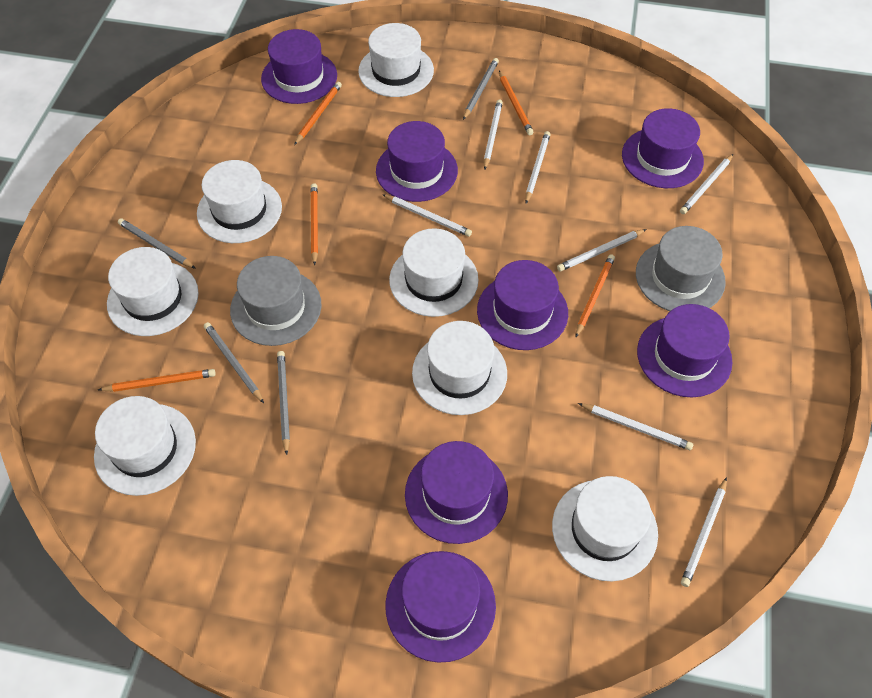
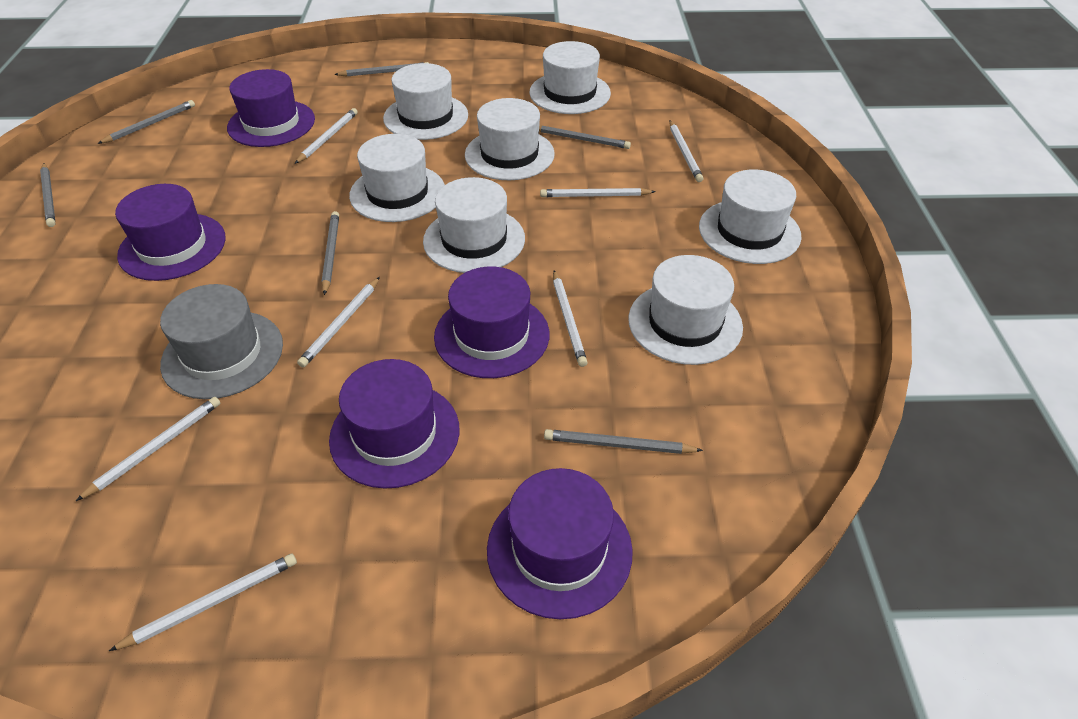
grey hat: 2 -> 1
grey pencil: 4 -> 6
orange pencil: 5 -> 0
purple hat: 7 -> 5

